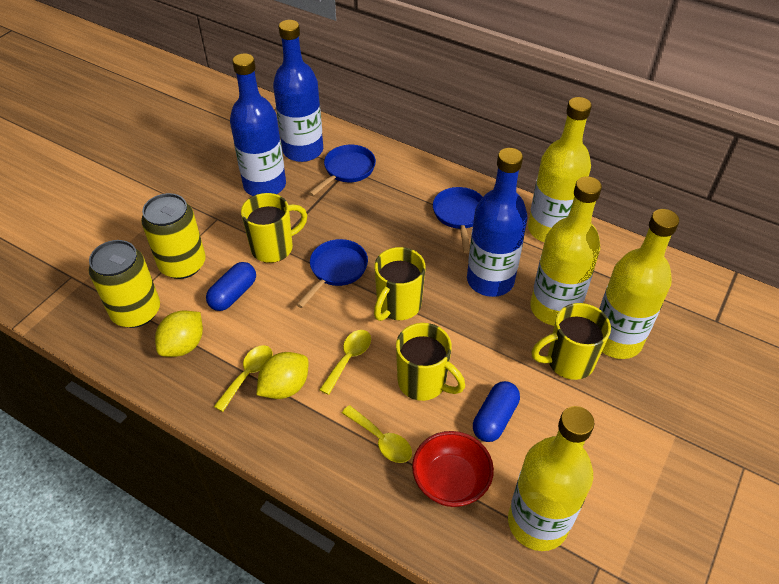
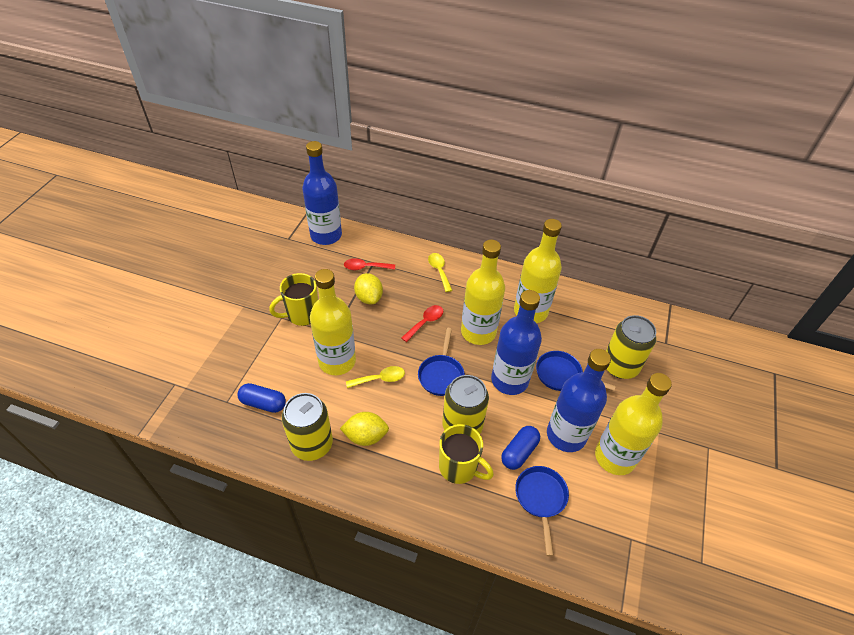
red bowl: 1 -> 0
red spoon: 0 -> 2
yellow can: 2 -> 3
yellow mug: 4 -> 2
yellow spoon: 3 -> 2

